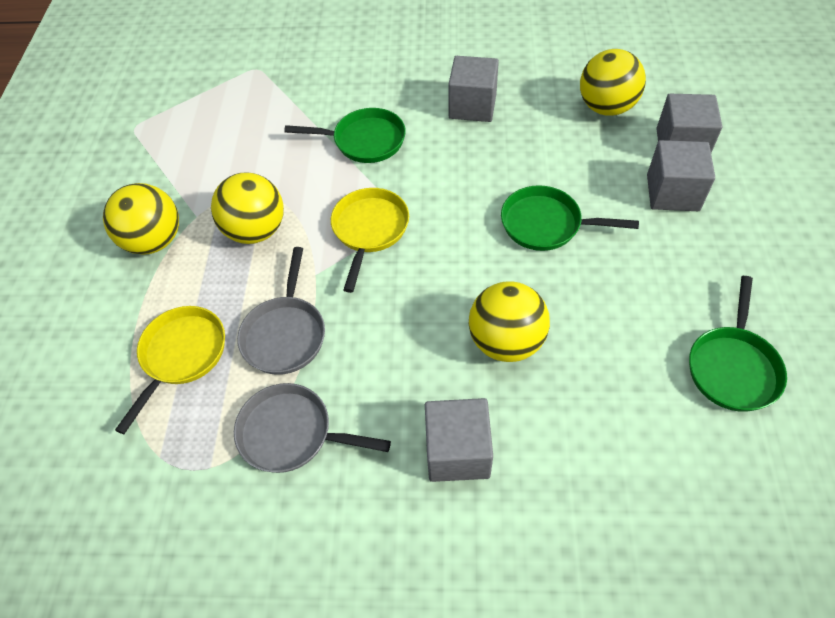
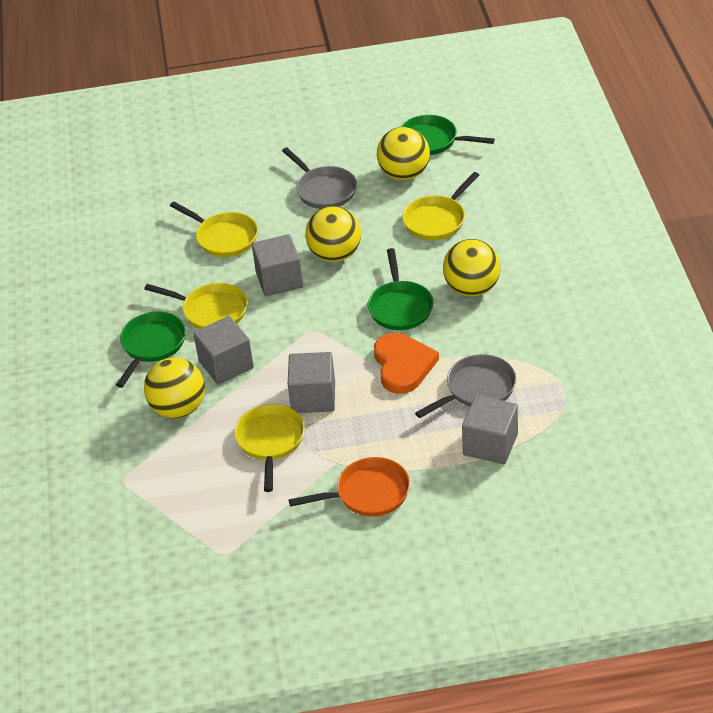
orange heart: 0 -> 1
orange pan: 0 -> 1
yellow pan: 2 -> 4

